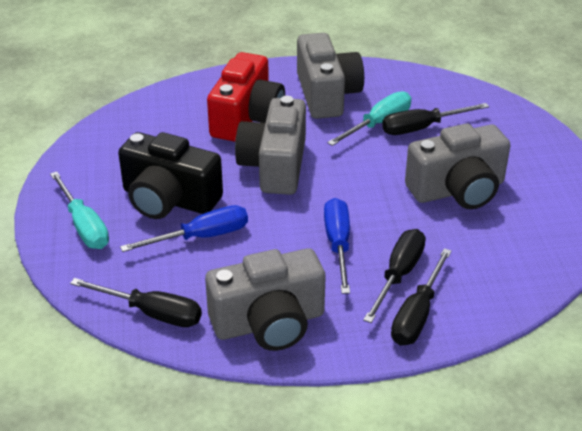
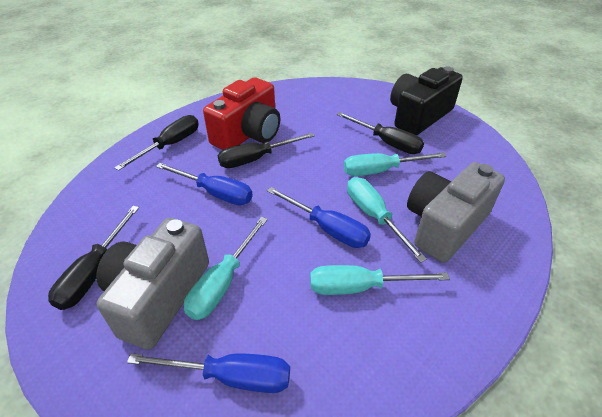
blue screwdriver: 2 -> 3
grey camera: 4 -> 2
turquoise screwdriver: 2 -> 4

